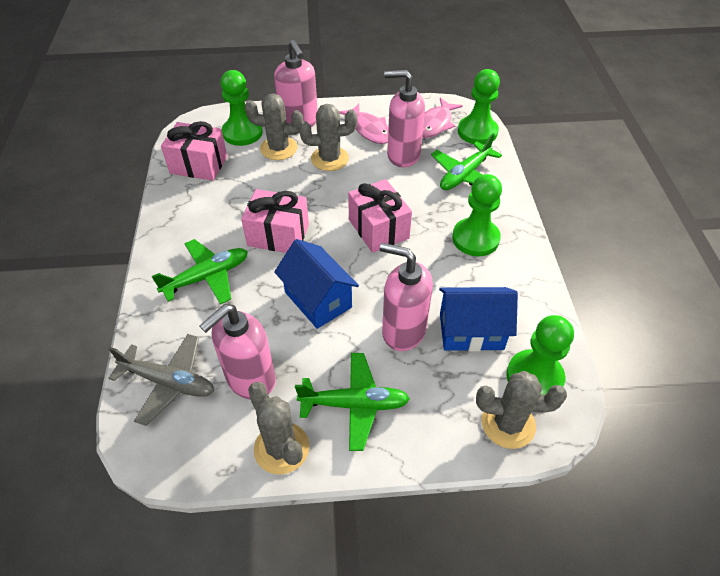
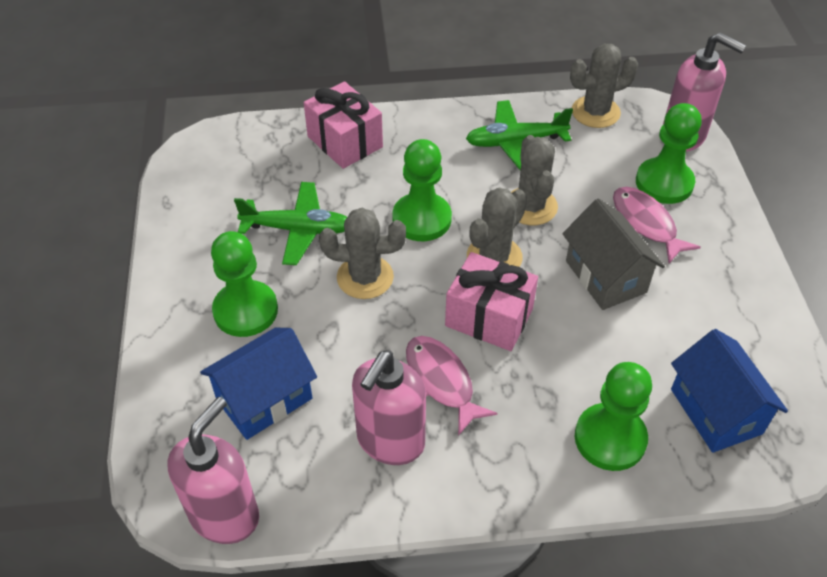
green plane: 3 -> 2
grey house: 0 -> 1
grey plane: 1 -> 0
pink gift: 3 -> 2
pink soap dispenser: 4 -> 3

